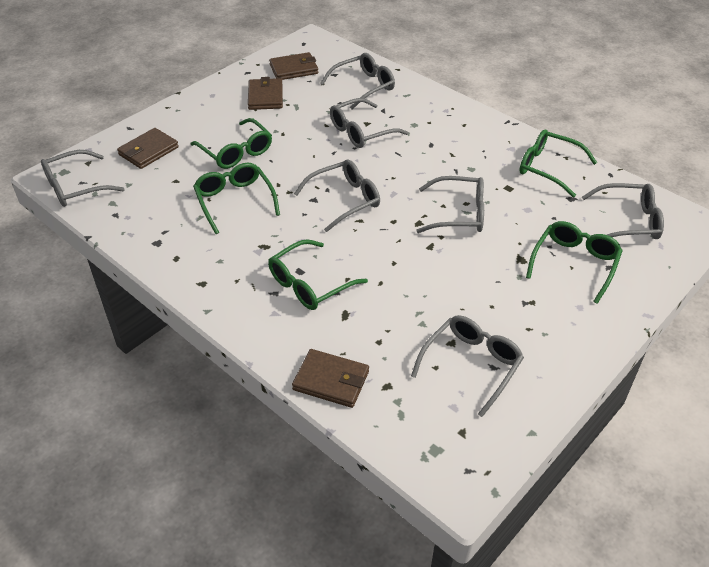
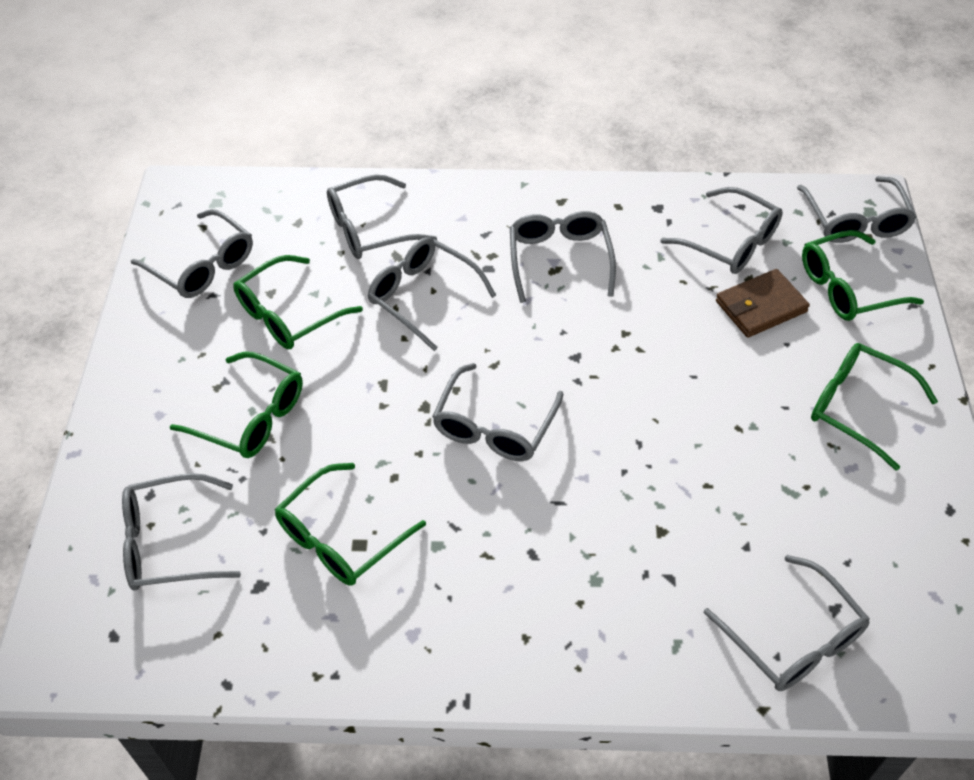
brown wallet: 4 -> 1
grey glasses: 7 -> 9

